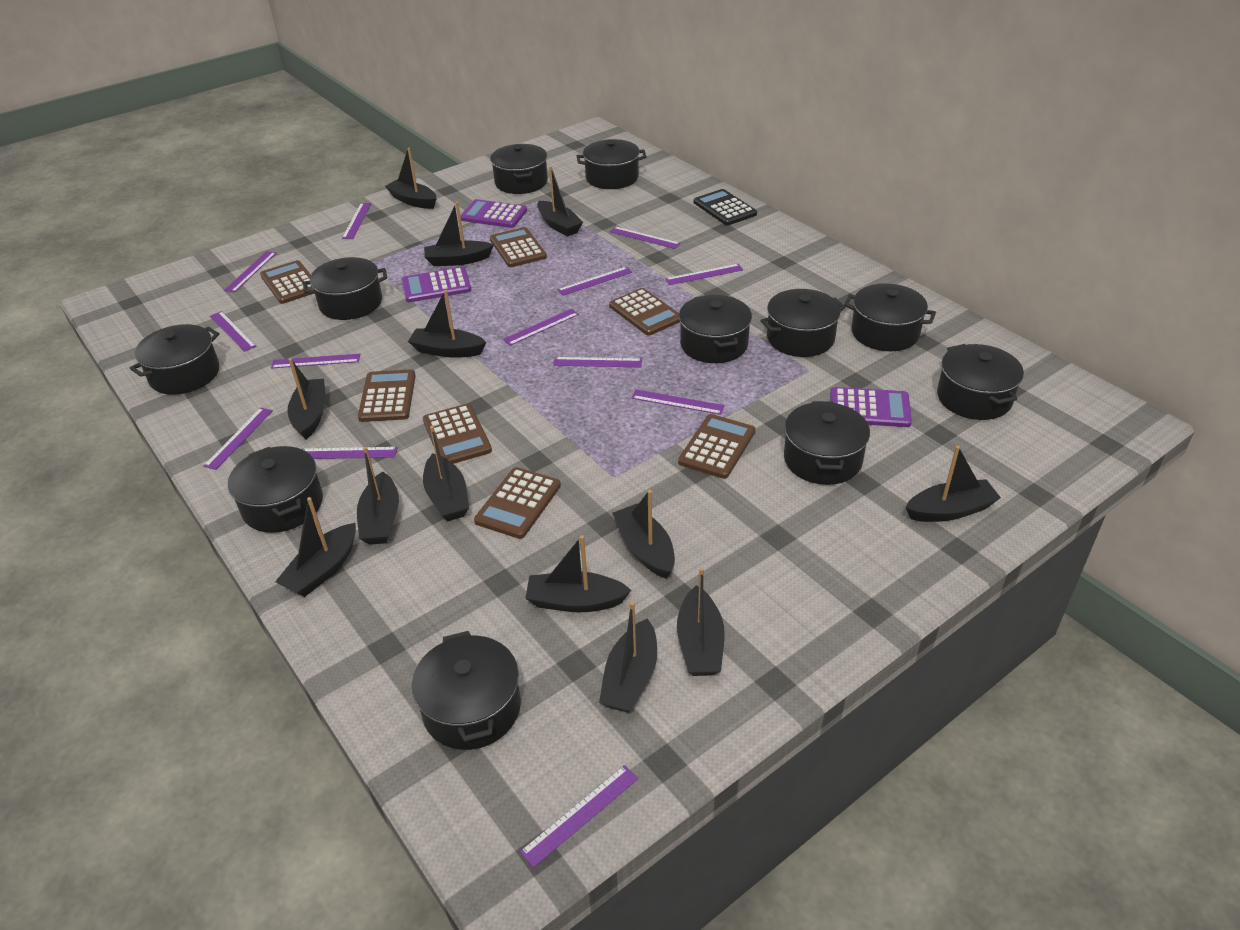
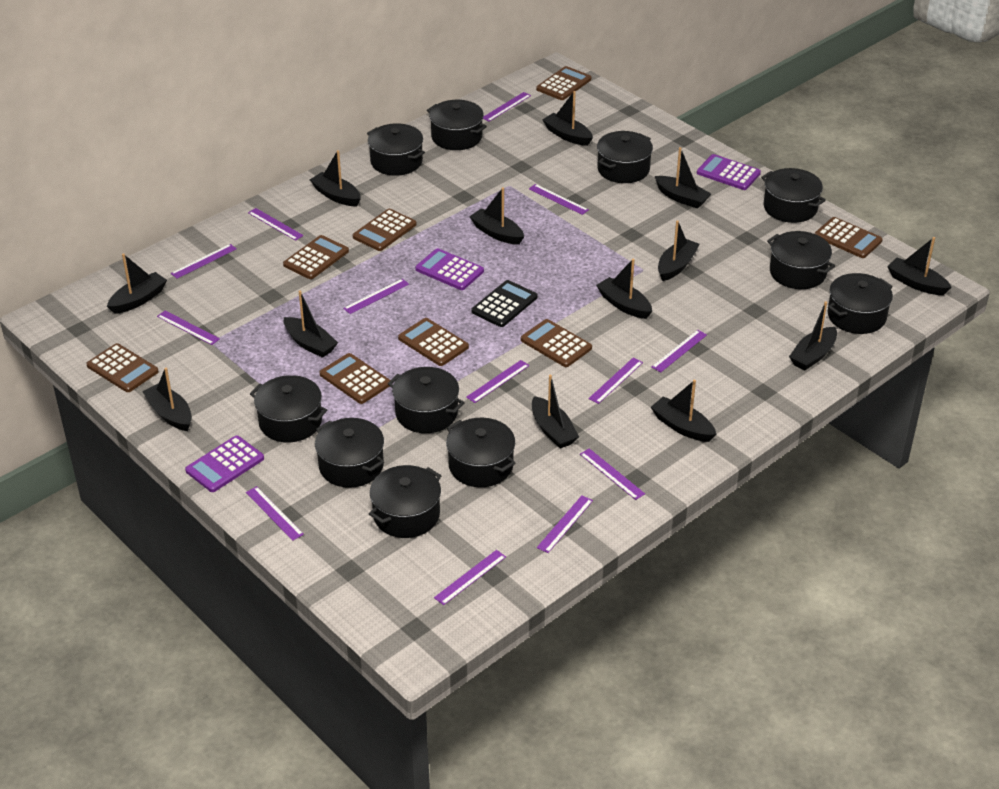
brown calculator: 7 -> 8

